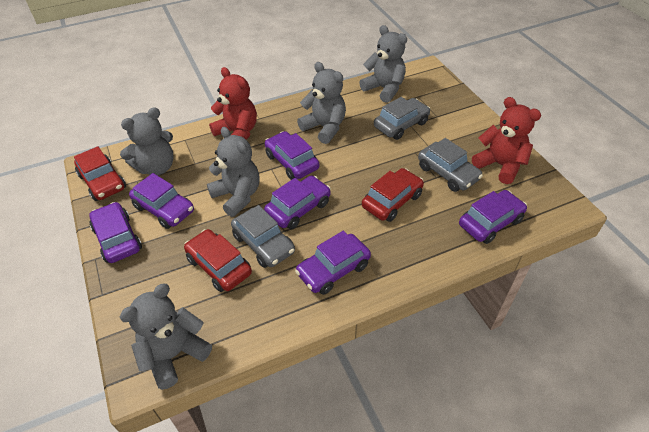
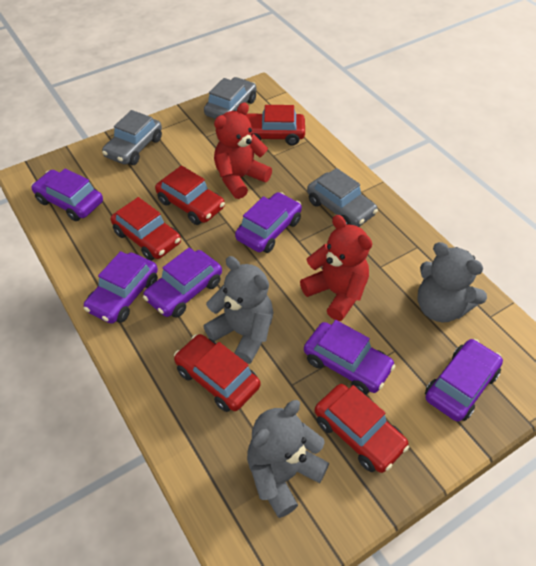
grey teddy bear: 5 -> 3
red car: 3 -> 5

